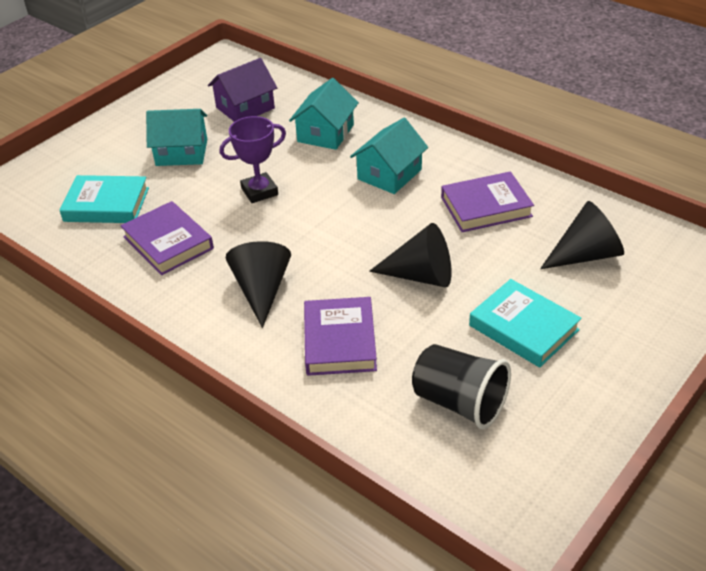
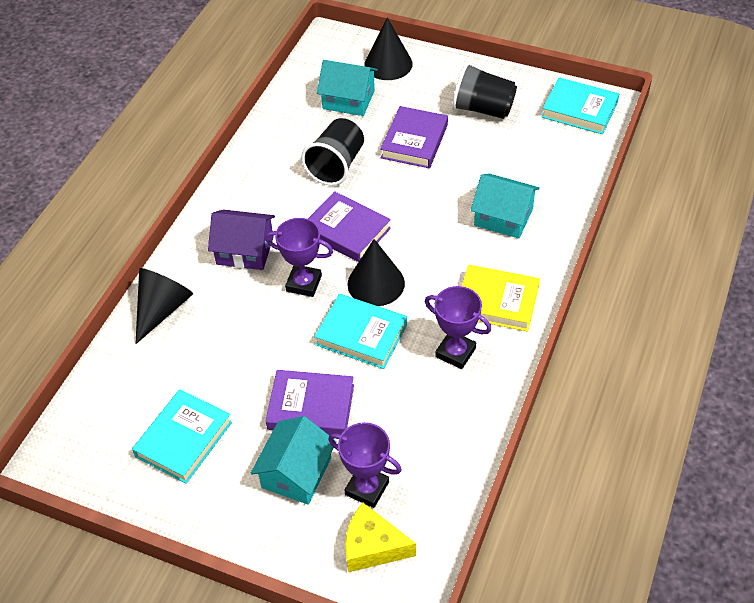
black cup: 1 -> 2
purple trophy: 1 -> 3
turquoise book: 2 -> 3
yellow book: 0 -> 1
yellow cheese: 0 -> 1

